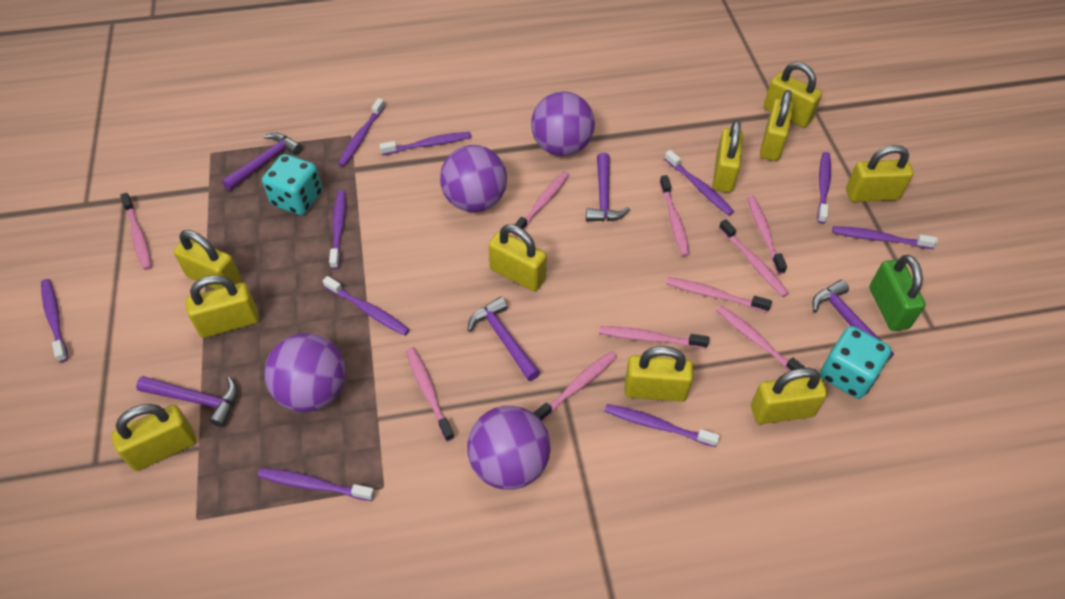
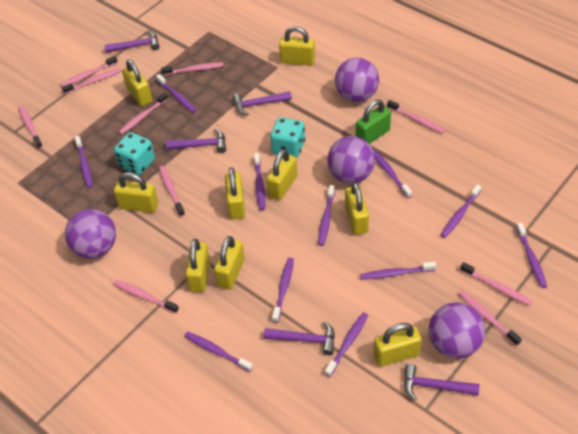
purple toothbrush: 10 -> 11
yellow padlock: 10 -> 9

